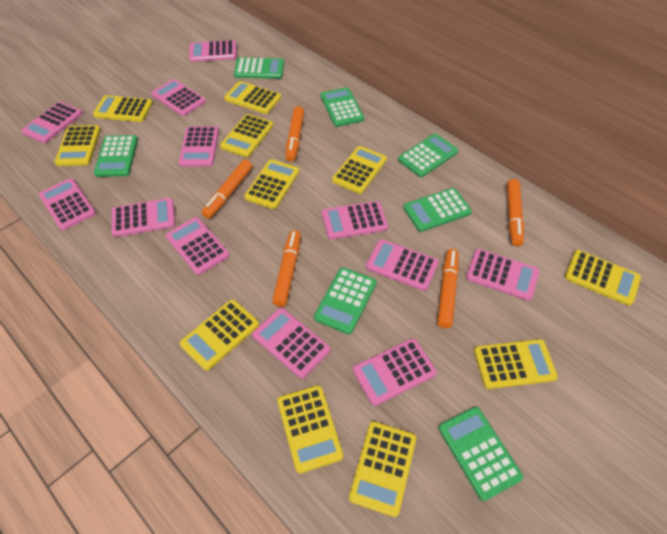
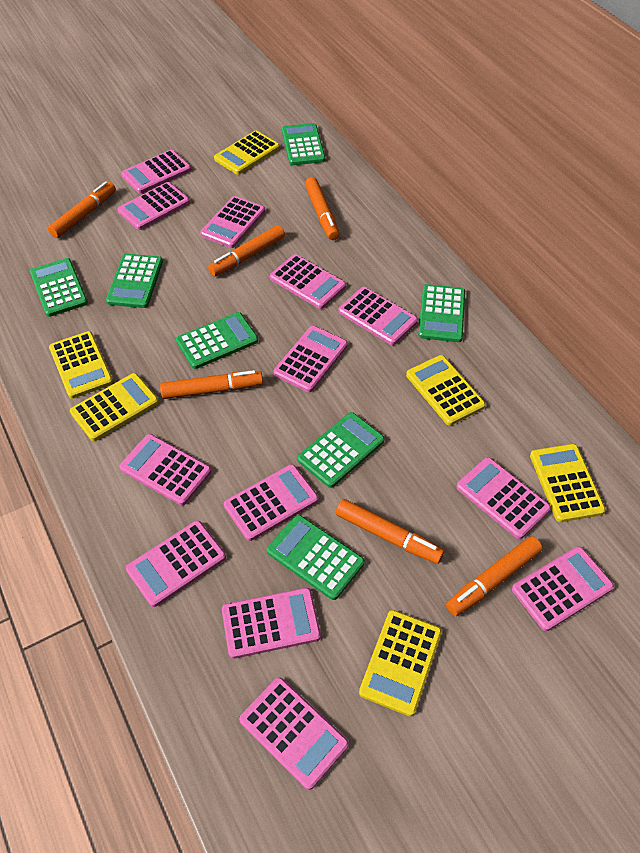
orange marker: 5 -> 6
pink calculator: 12 -> 13
yellow calculator: 11 -> 6

